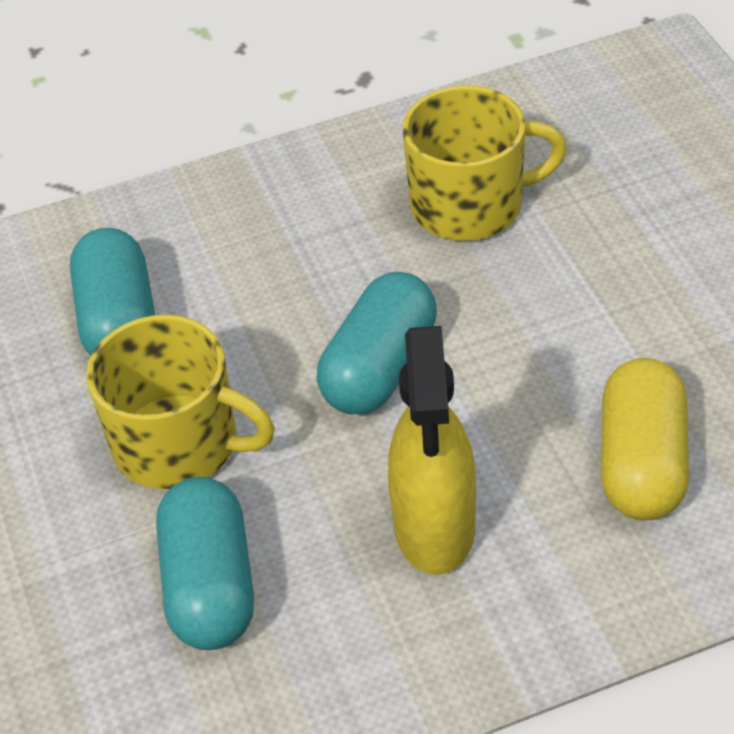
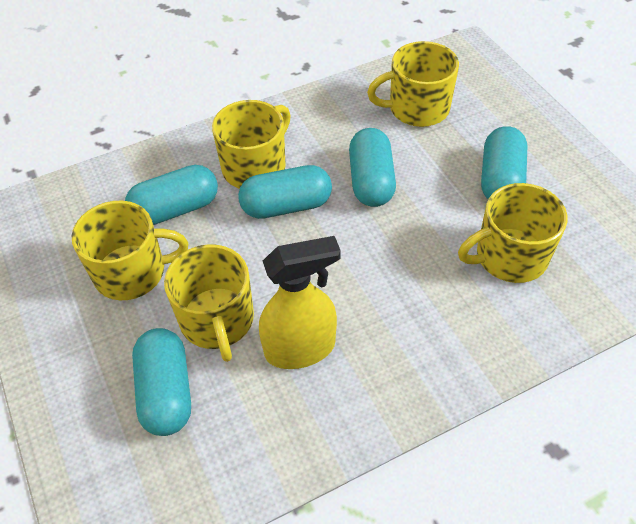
turquoise capsule: 3 -> 5
yellow capsule: 1 -> 0
yellow mug: 2 -> 5

